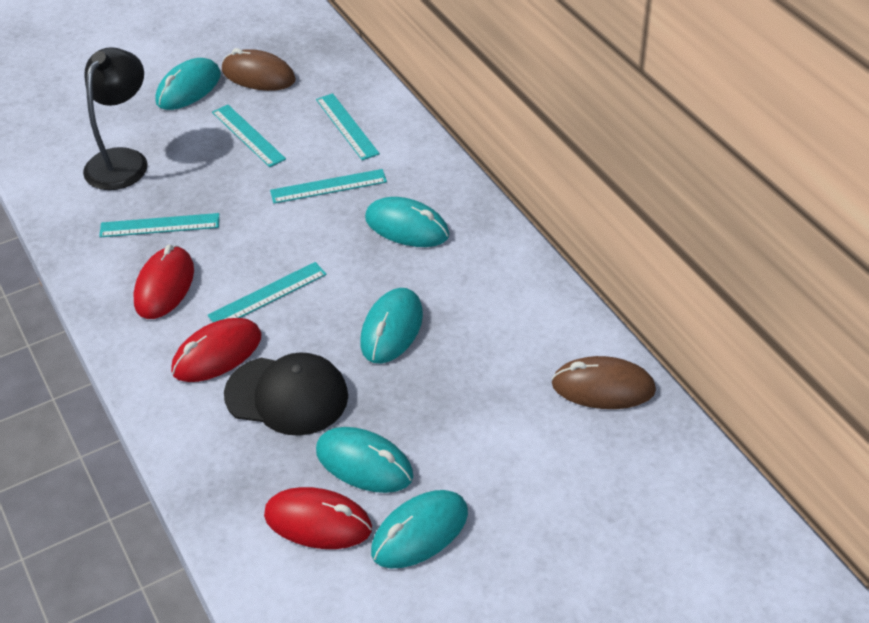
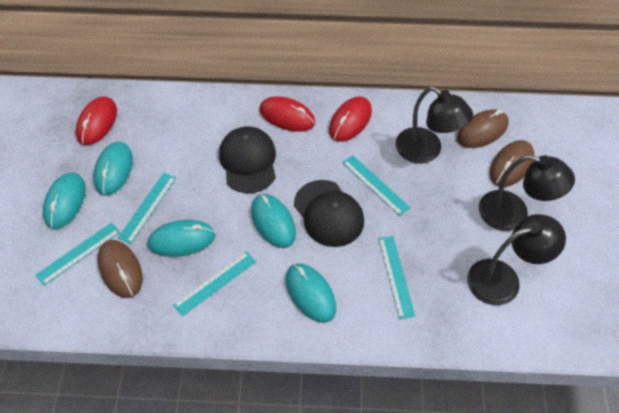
black cap: 1 -> 2
black lamp: 1 -> 3
brown mouse: 2 -> 3

